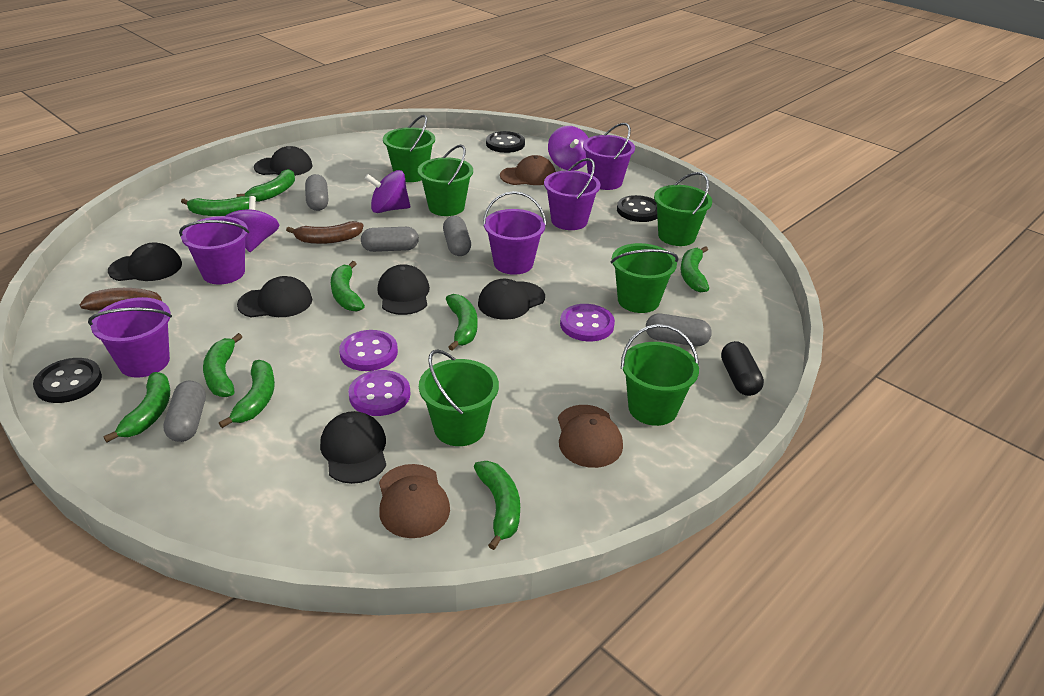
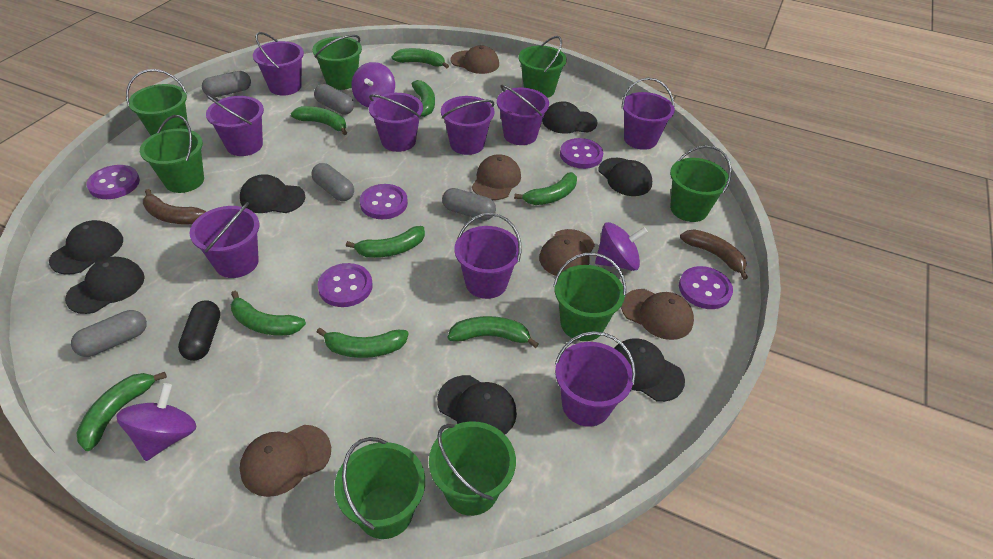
black button: 3 -> 0
black cap: 6 -> 7
brown cap: 3 -> 5
green bucket: 6 -> 8
purple bucket: 5 -> 9
purple button: 3 -> 5

